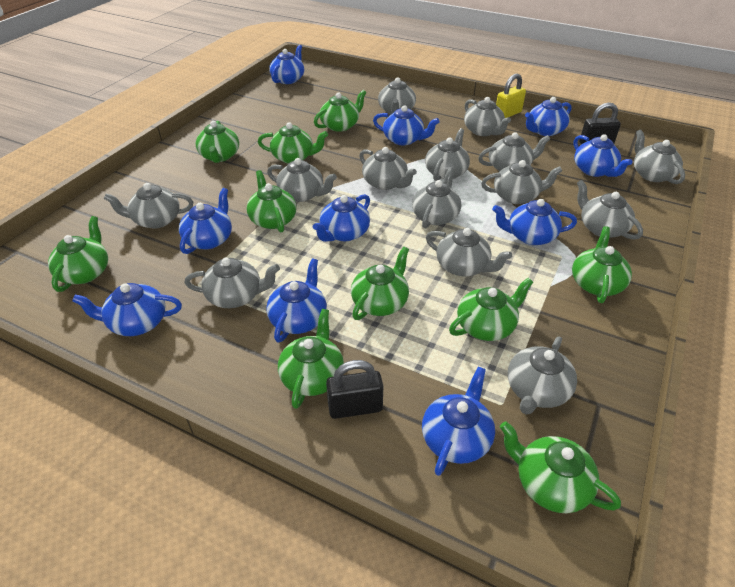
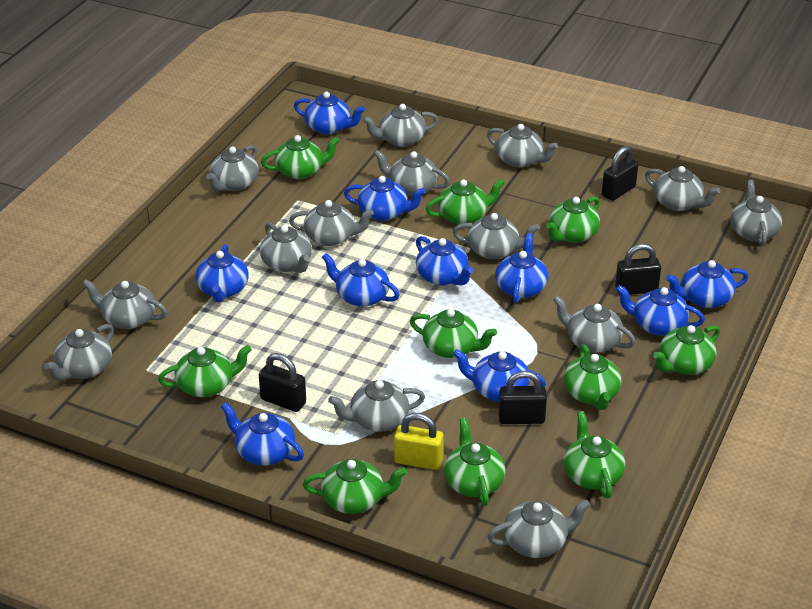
black padlock: 2 -> 4

